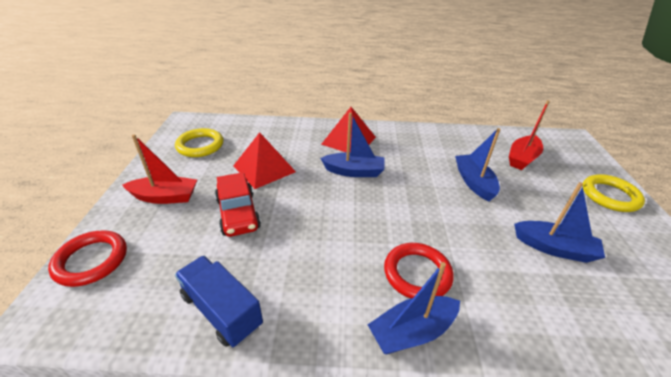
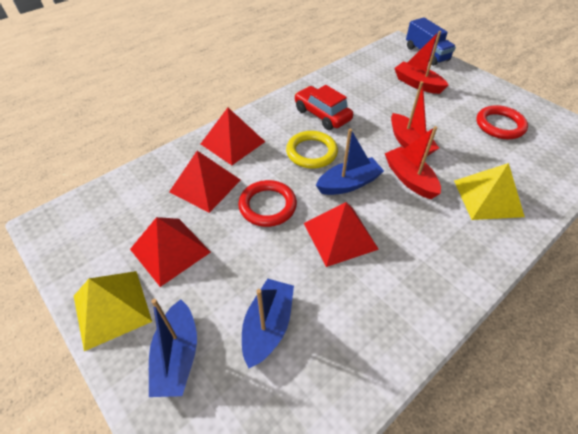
blue boat: 4 -> 3
red boat: 2 -> 3
red pyramid: 2 -> 4
yellow pyramid: 0 -> 2
yellow ring: 2 -> 1

